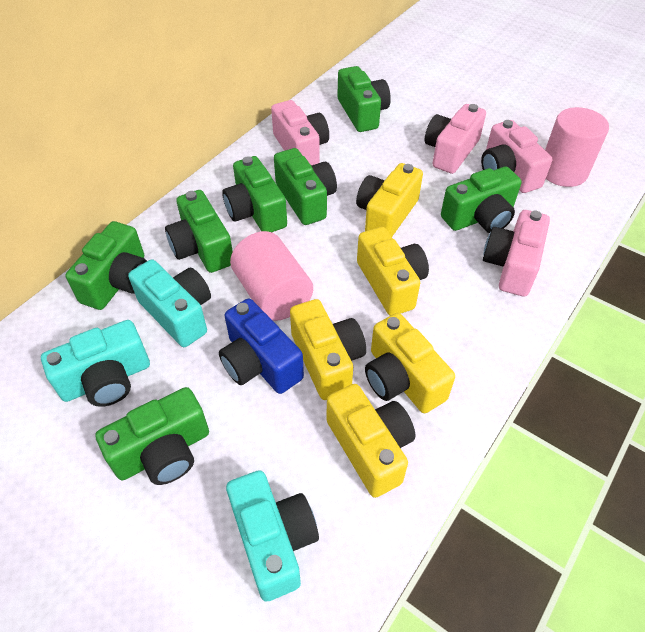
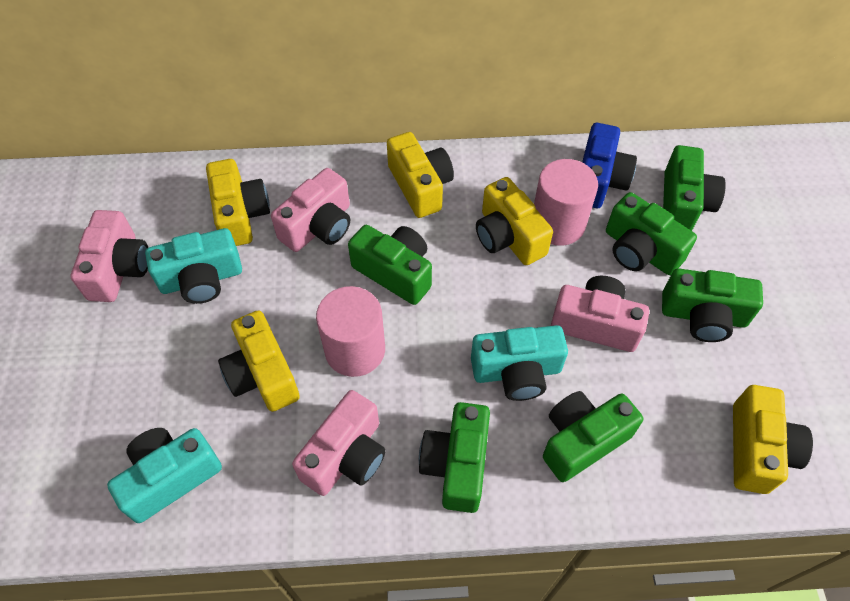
green camera: 7 -> 6

